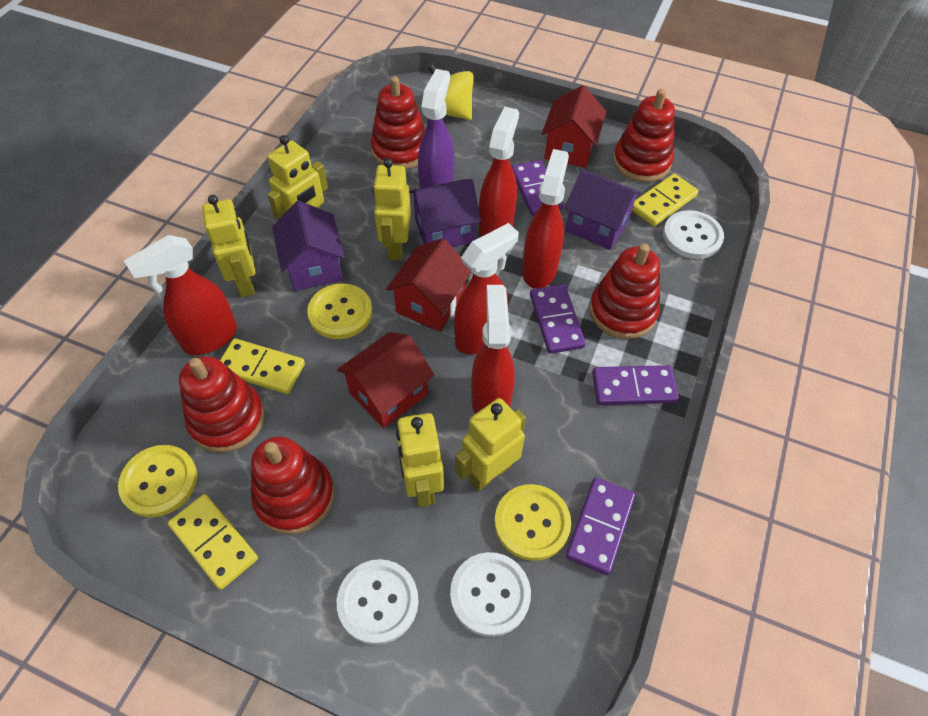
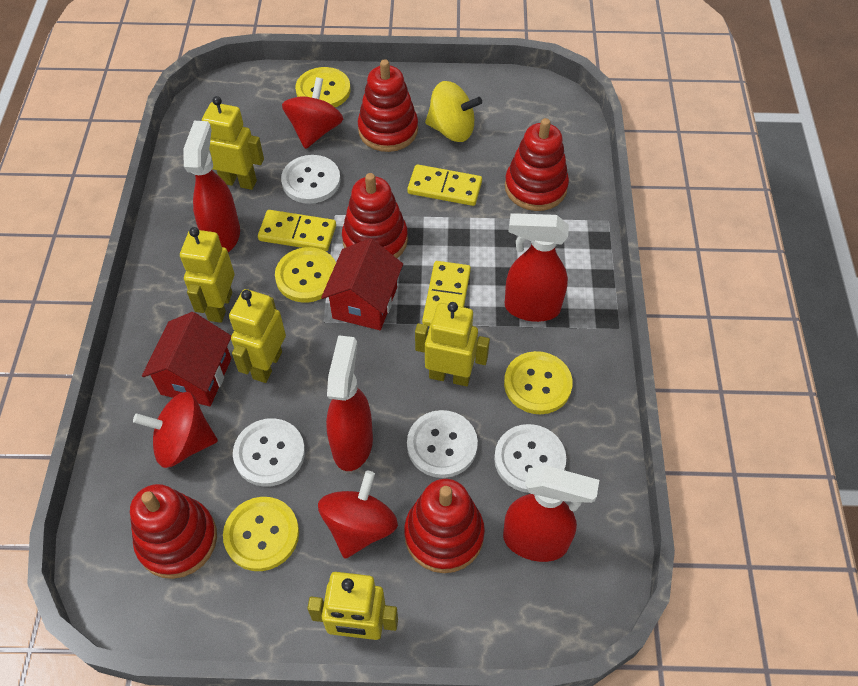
purple domino: 4 -> 0
purple house: 3 -> 0
purple spray bottle: 1 -> 0
red house: 3 -> 2
red spinning top: 0 -> 3
red spray bottle: 5 -> 4
white button: 3 -> 4
yellow button: 3 -> 4

